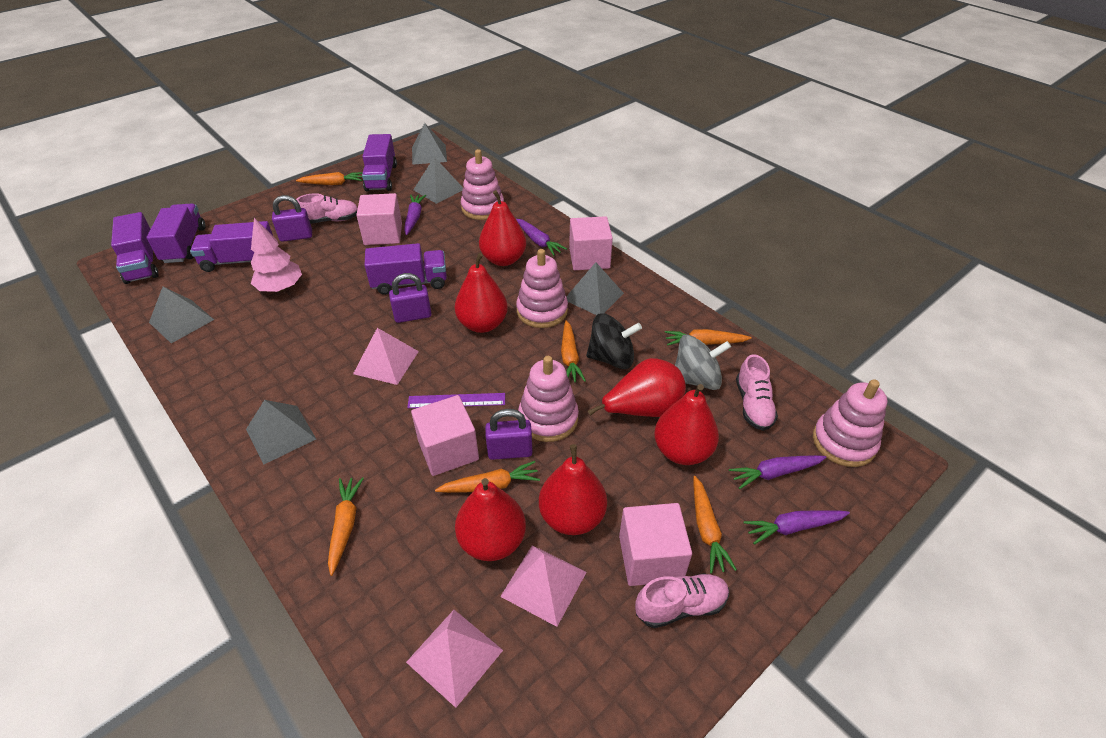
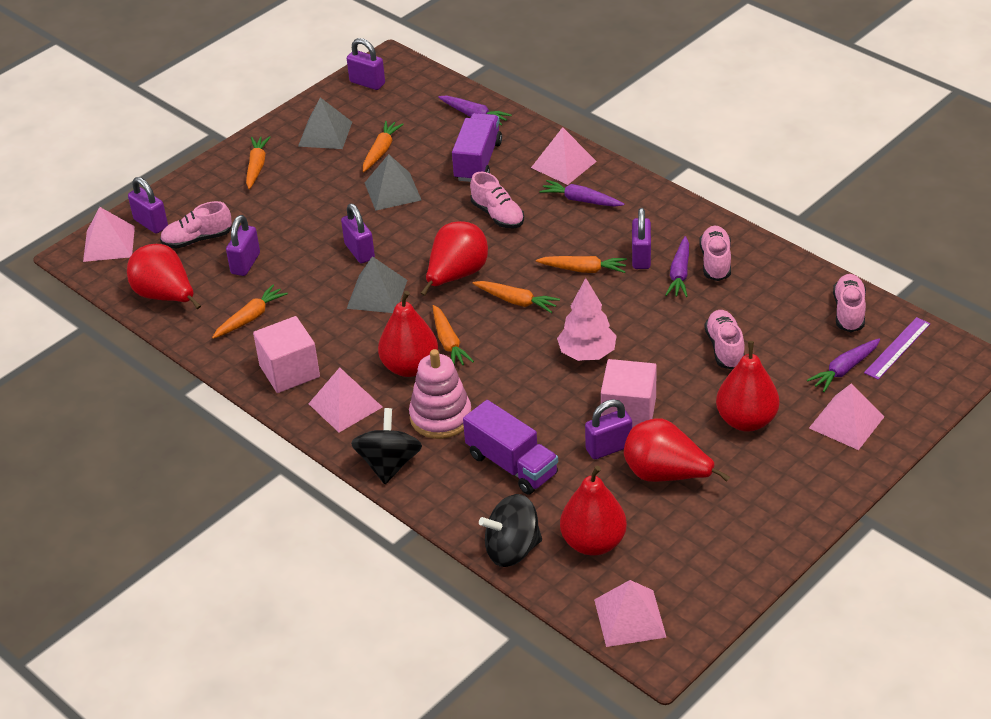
black spinning top: 1 -> 2
grey pyramid: 5 -> 3
grey spinning top: 1 -> 0
pink cube: 4 -> 2
pink pyramid: 3 -> 5
pink shoe: 3 -> 5
pink stacking toy: 4 -> 1
purple padlock: 3 -> 6
purple truck: 5 -> 2

